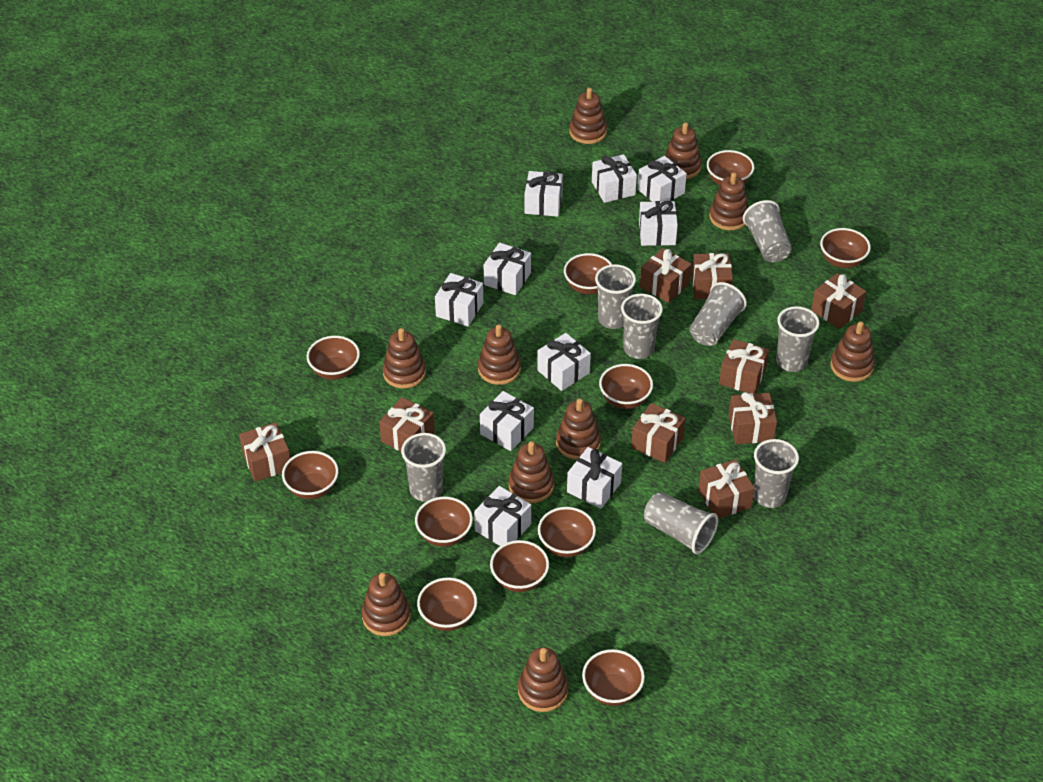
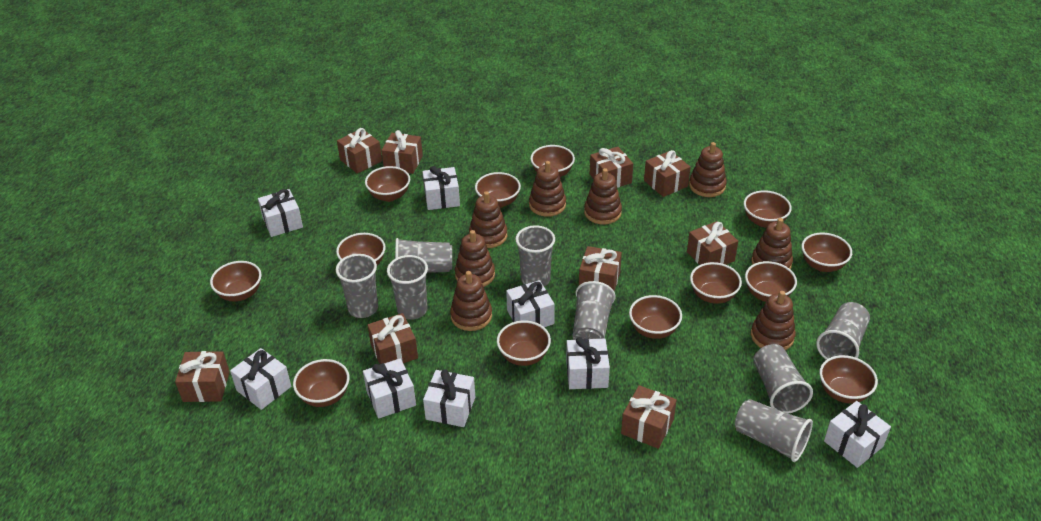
brown bowl: 11 -> 13
brown stacking toy: 10 -> 8
white gift: 10 -> 8

